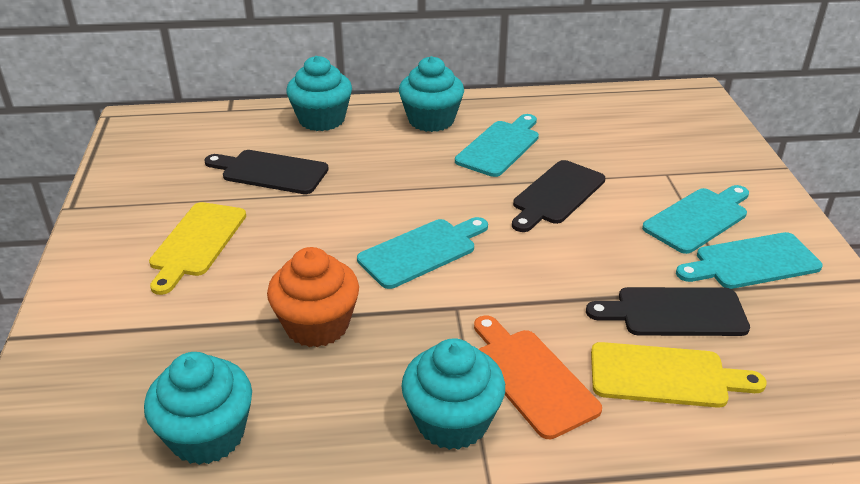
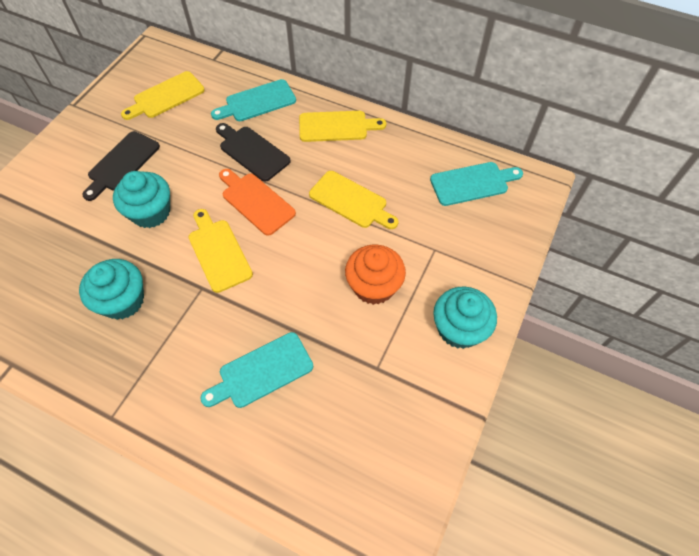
black cutting board: 3 -> 2
turquoise cupcake: 4 -> 3
turquoise cutting board: 4 -> 3
yellow cutting board: 2 -> 4

